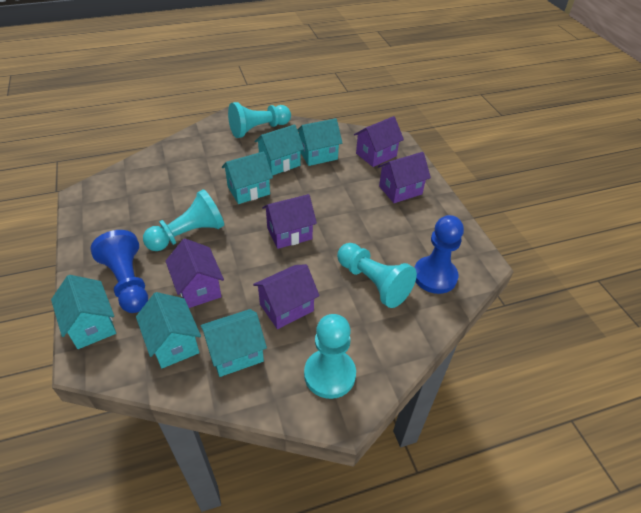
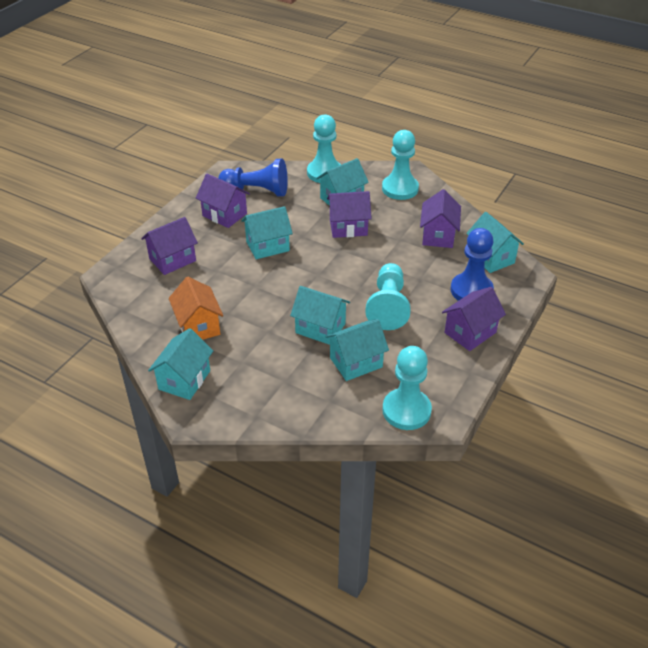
orange house: 0 -> 1

